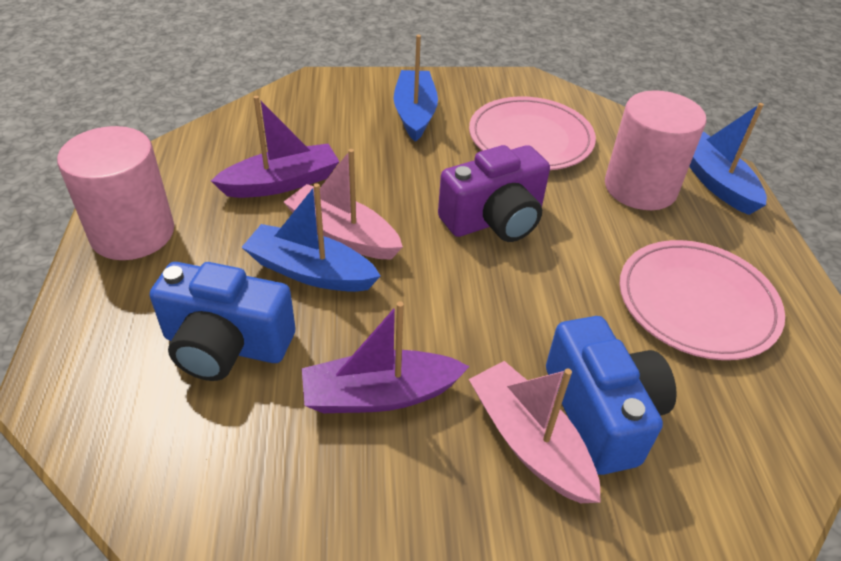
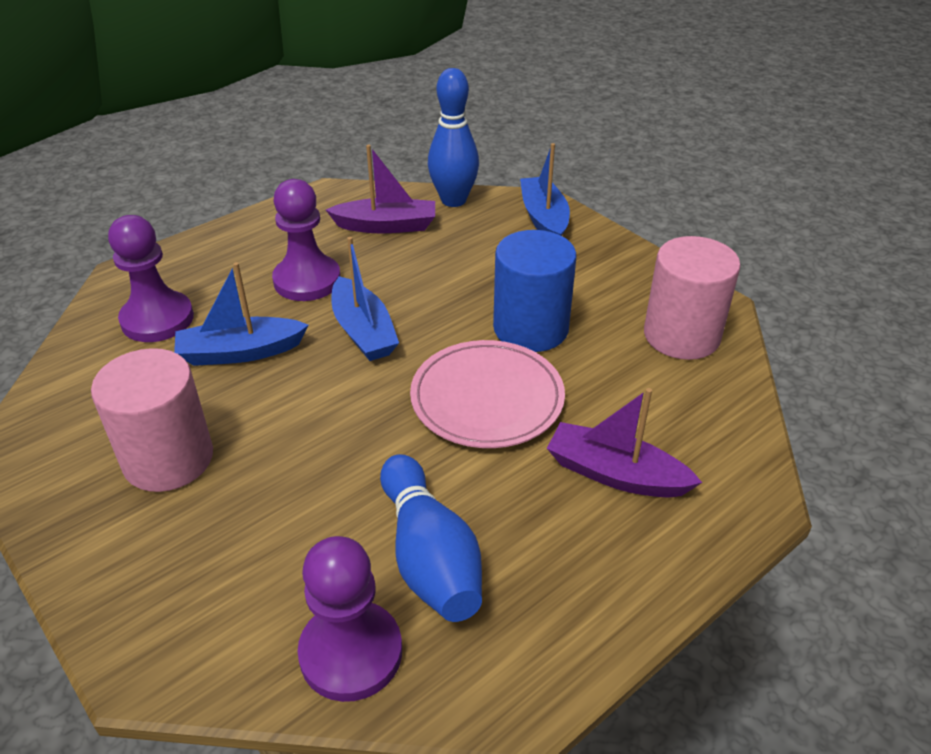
blue bowling pin: 0 -> 2
blue camera: 2 -> 0
blue cylinder: 0 -> 1
pink boat: 2 -> 0
pink plate: 2 -> 1
purple camera: 1 -> 0
purple pawn: 0 -> 3

